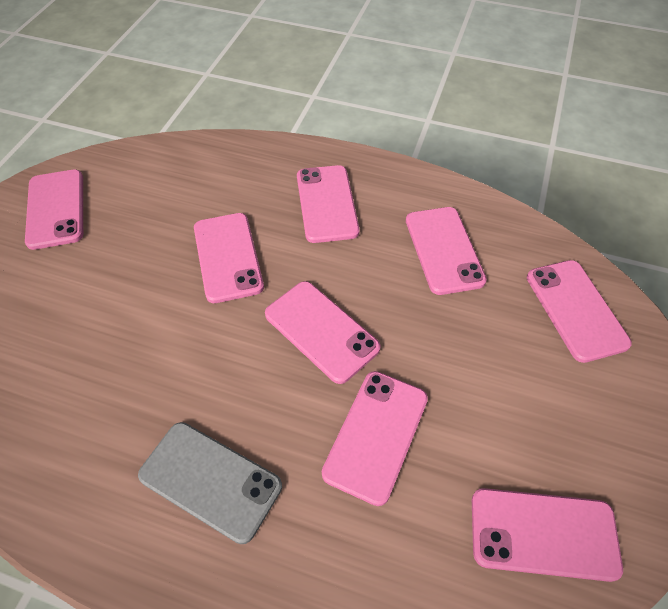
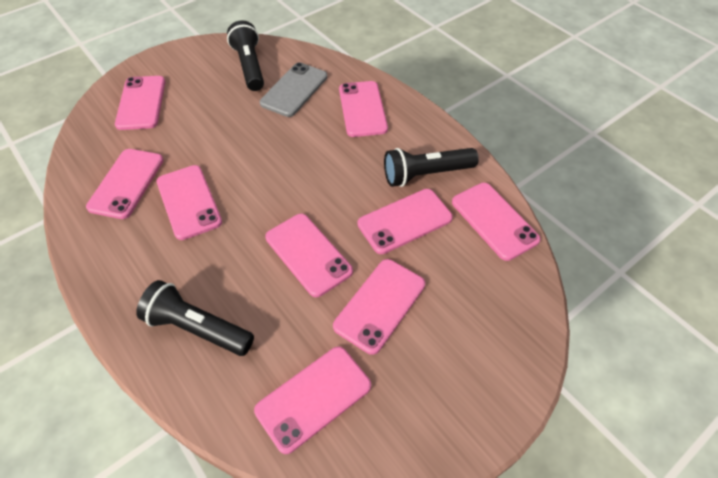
black flashlight: 0 -> 3
pink phone: 8 -> 9

